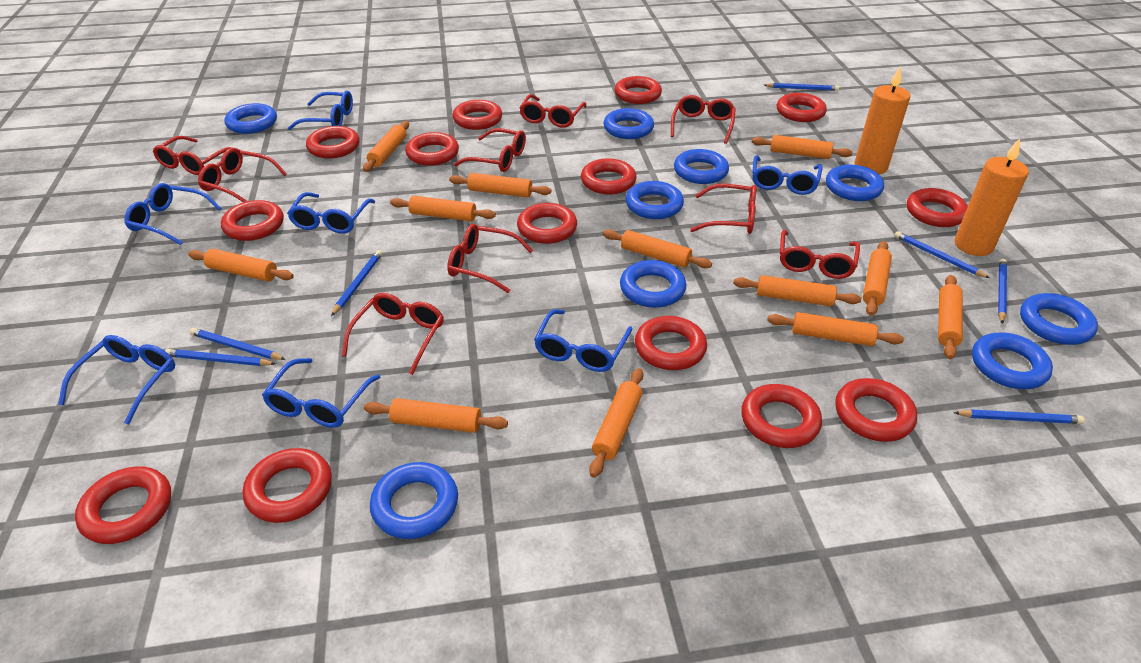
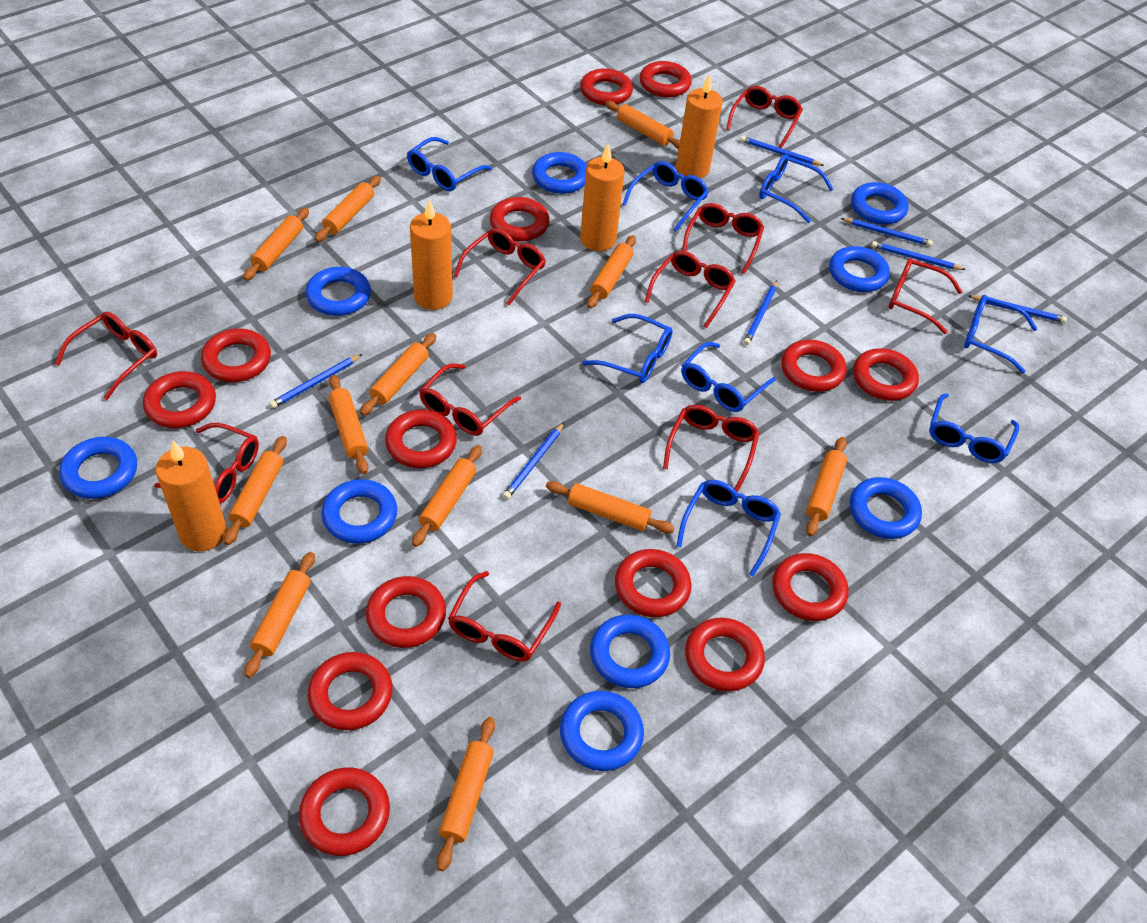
blue glasses: 7 -> 8
orange candle: 2 -> 4
red glasses: 9 -> 10

